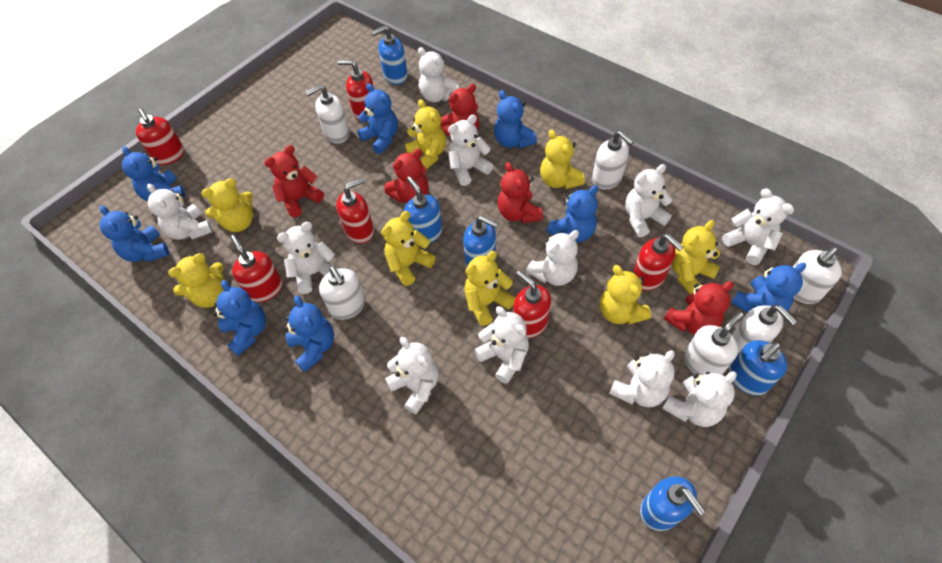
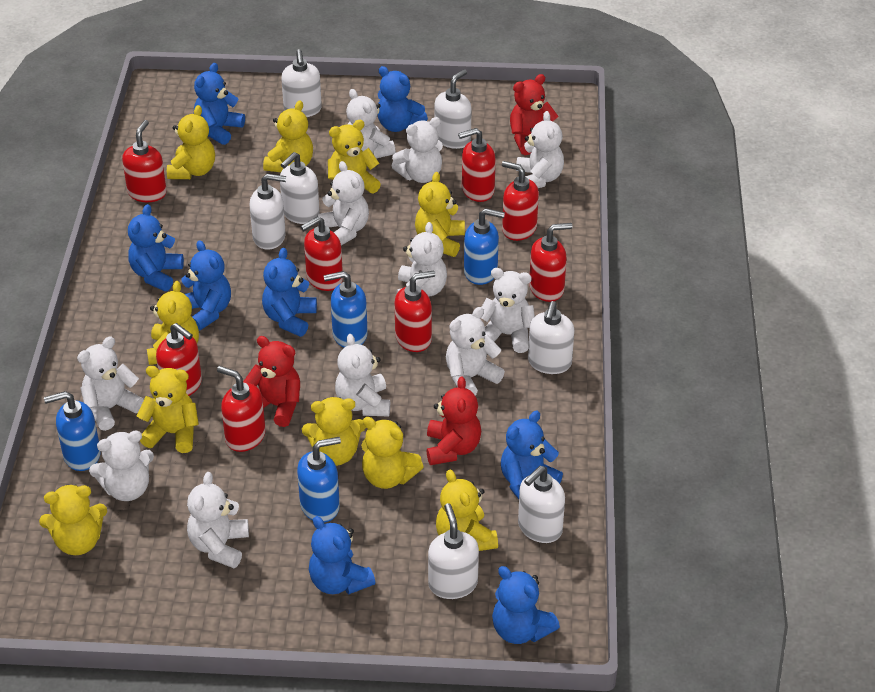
blue soap dispenser: 5 -> 4
red soap dispenser: 6 -> 8
red teddy bear: 5 -> 3
white soap dispenser: 6 -> 7
yellow teddy bear: 8 -> 10

